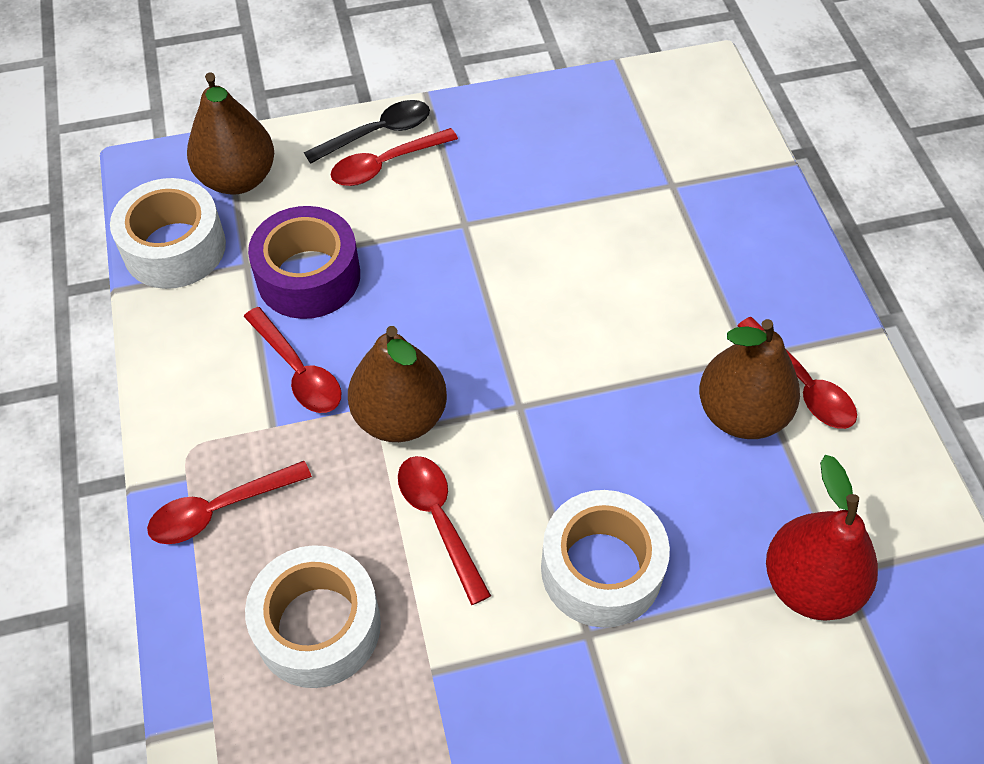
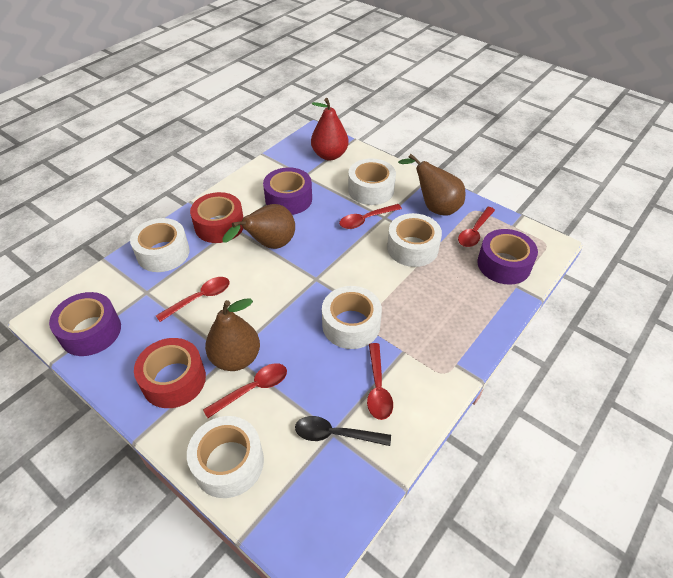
purple tape: 1 -> 3
red tape: 0 -> 2
white tape: 3 -> 5

